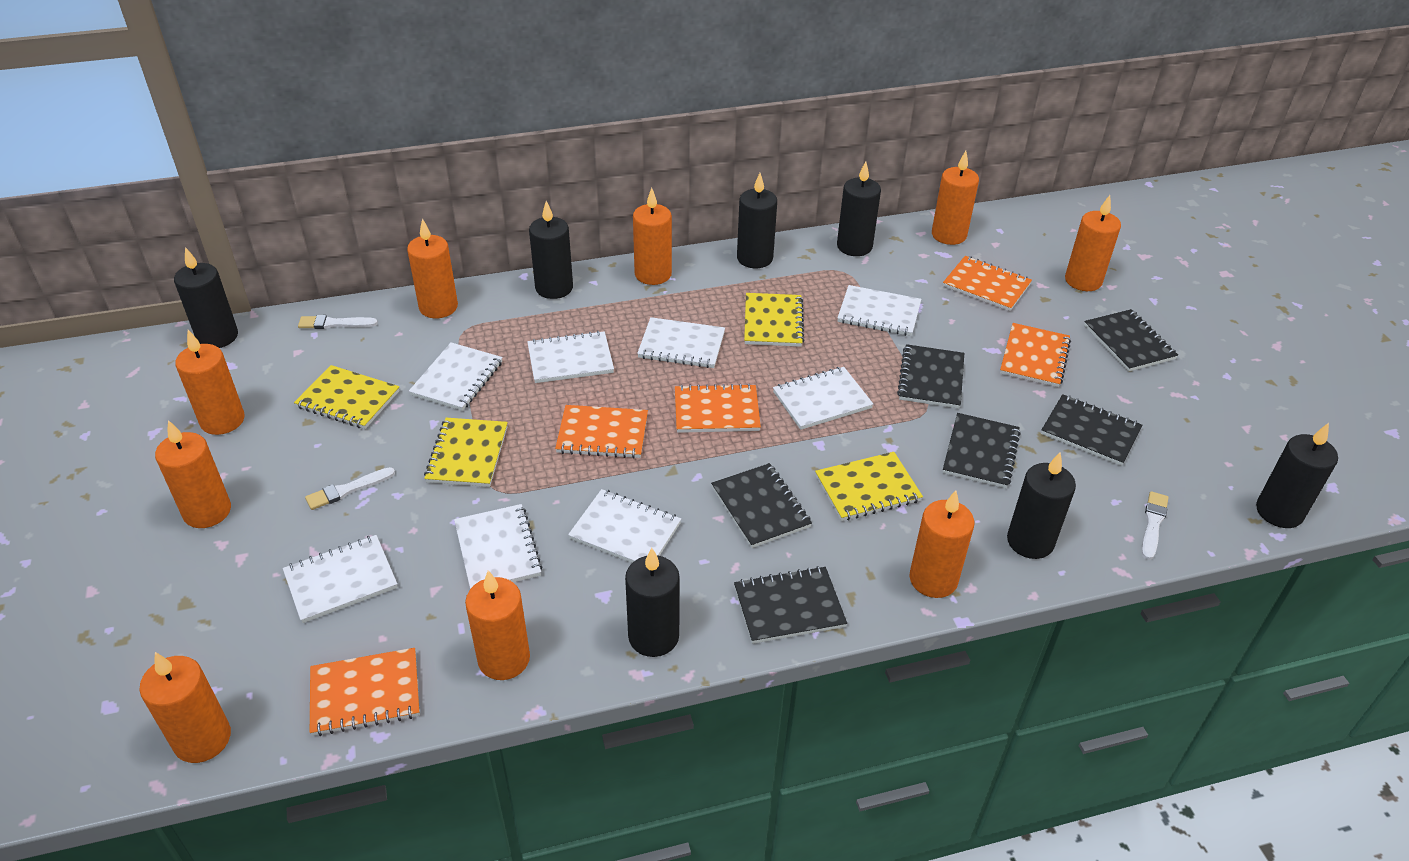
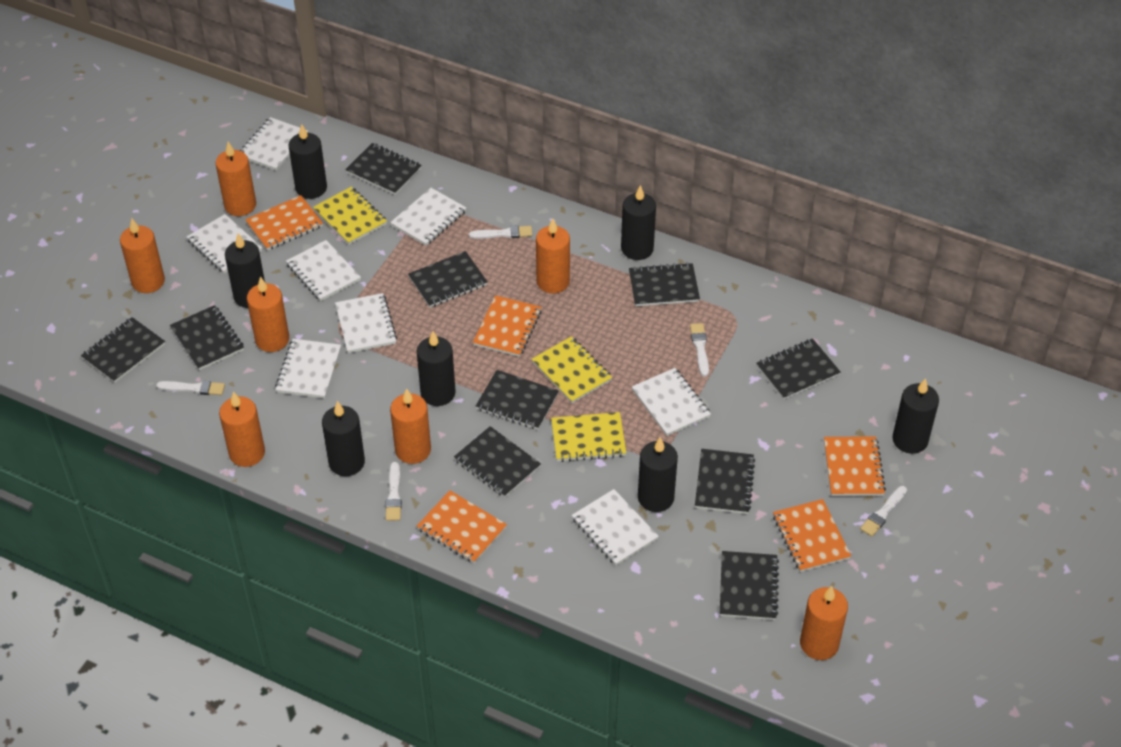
black notebook: 6 -> 10
orange candle: 9 -> 7
white brush: 3 -> 5
yellow notebook: 4 -> 3

